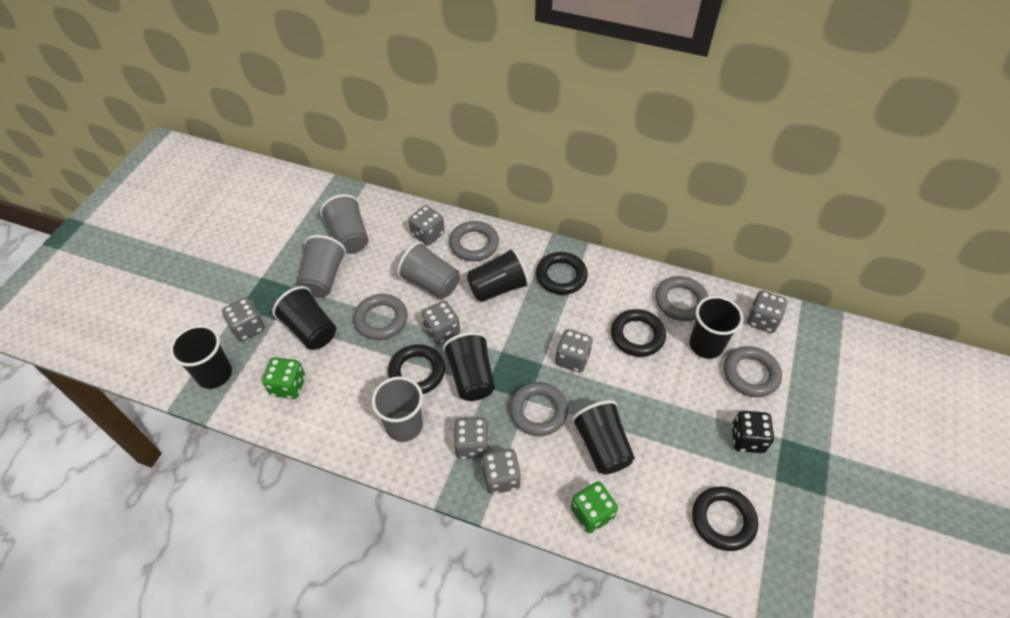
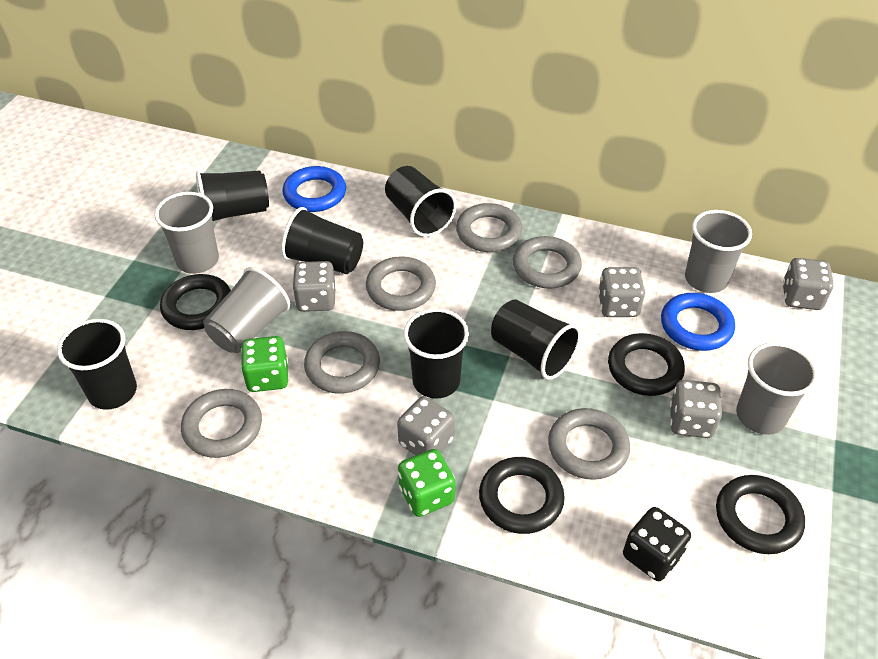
blue ring: 0 -> 2
grey dice: 7 -> 5
grey ring: 5 -> 6

